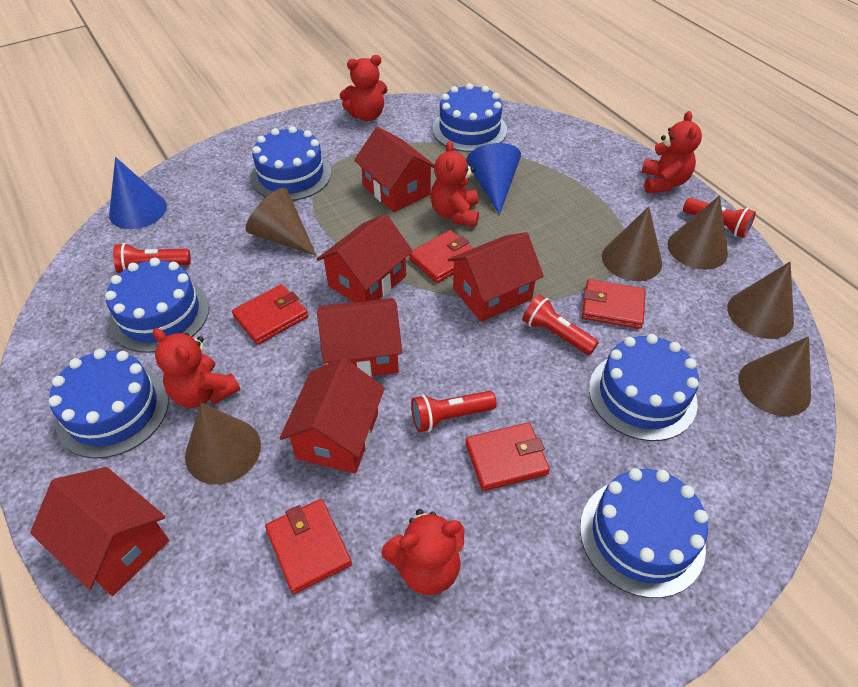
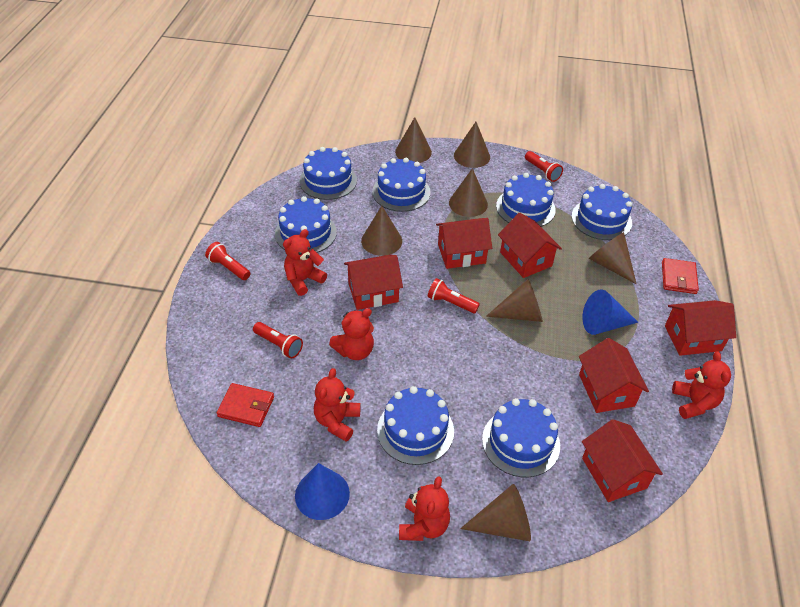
blue cake: 6 -> 7
brown cone: 6 -> 7
red wallet: 5 -> 2

